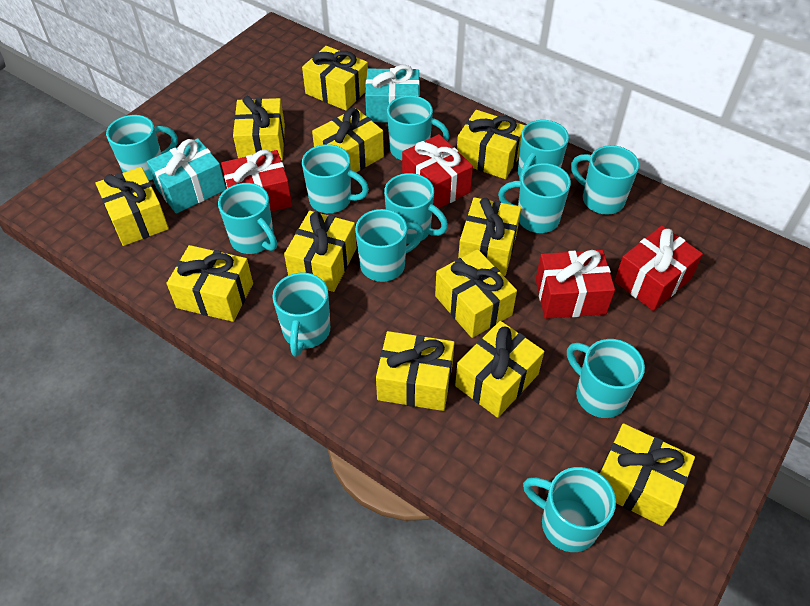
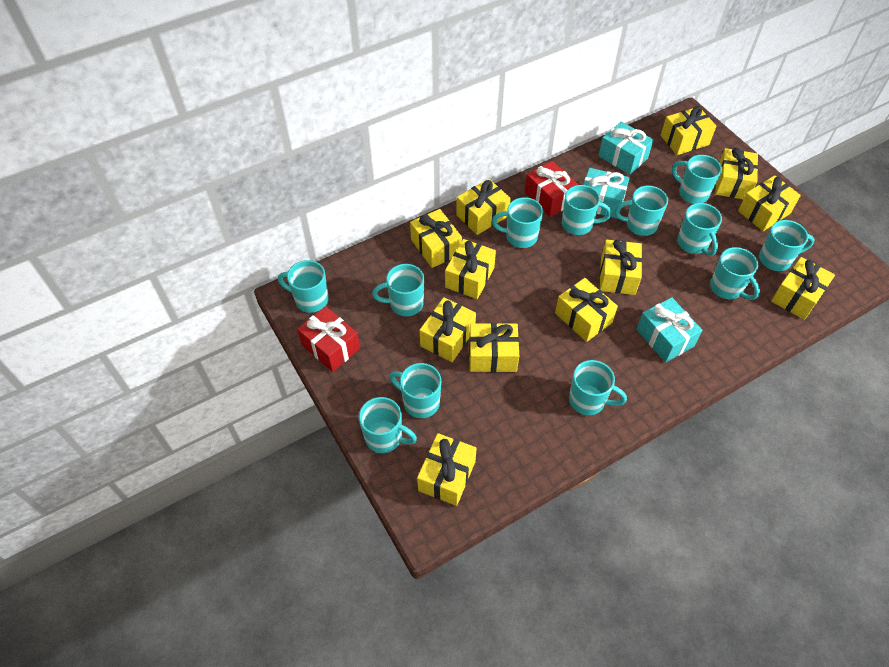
red gift: 4 -> 2
turquoise gift: 2 -> 3

